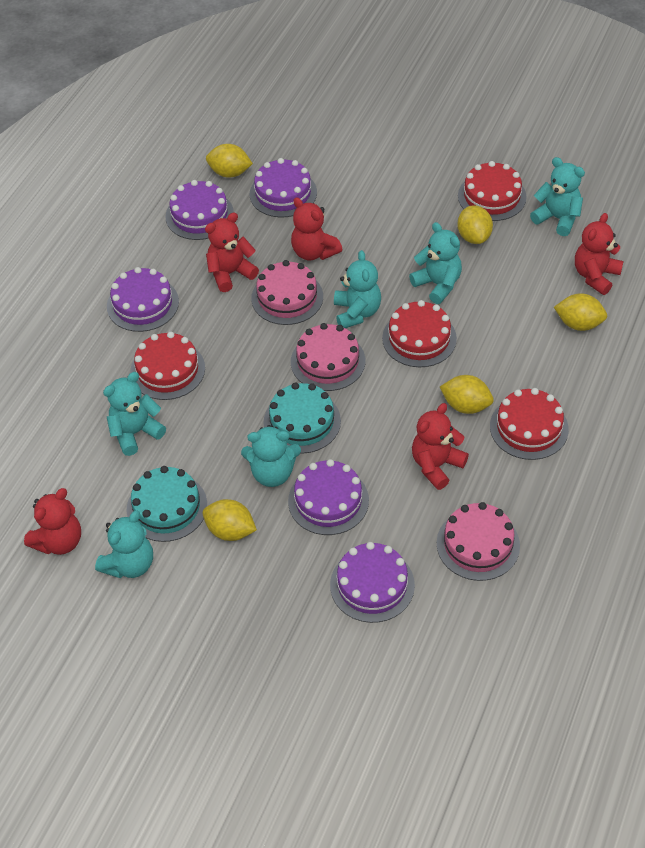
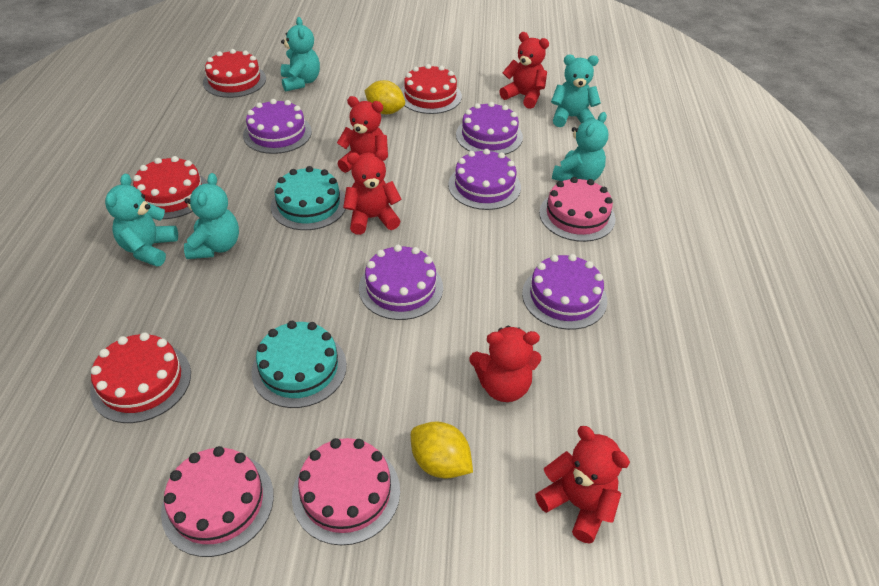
turquoise teddy bear: 6 -> 5
yellow lemon: 5 -> 2

